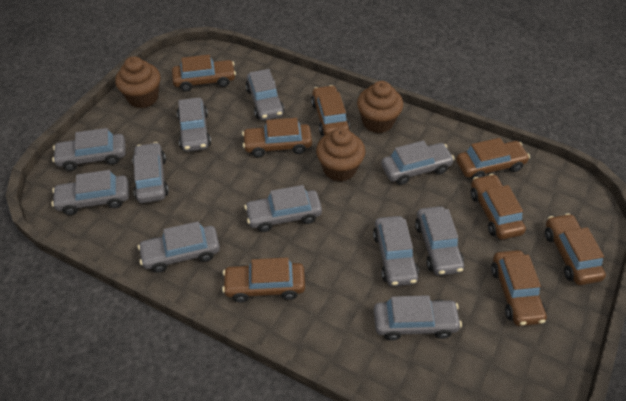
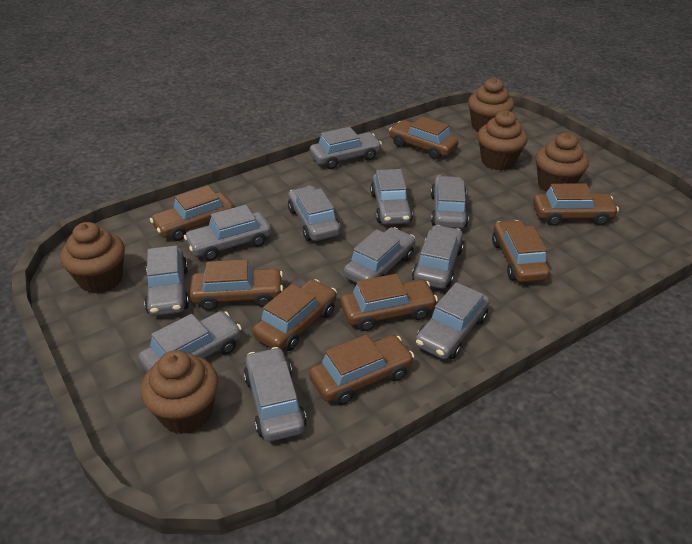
brown cupcake: 3 -> 5

